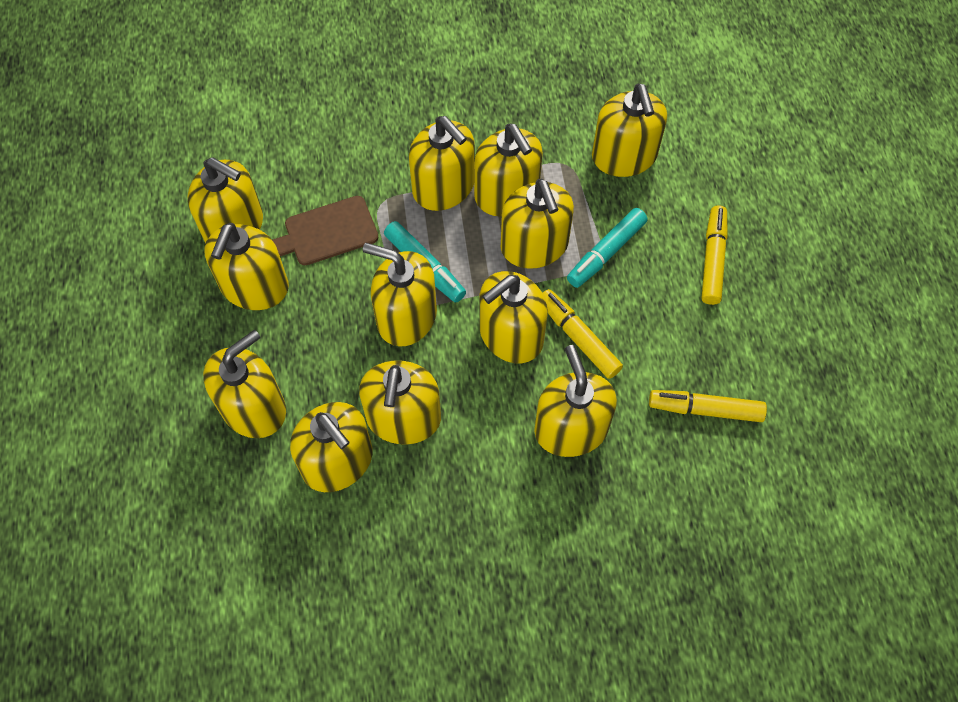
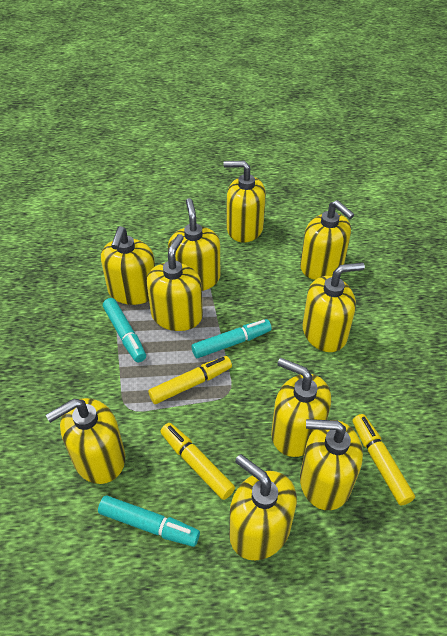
brown cutting board: 1 -> 0
turquoise marker: 2 -> 3
yellow soap dispenser: 12 -> 10

